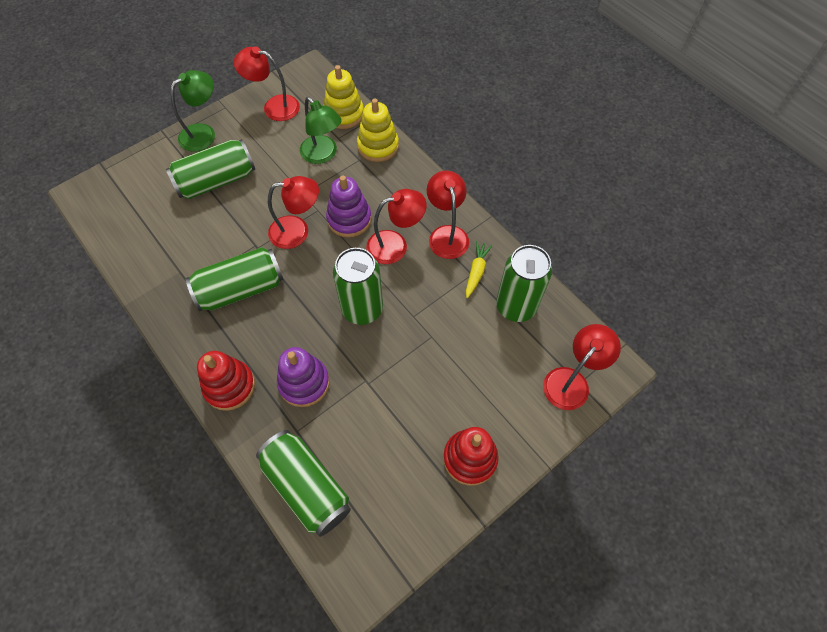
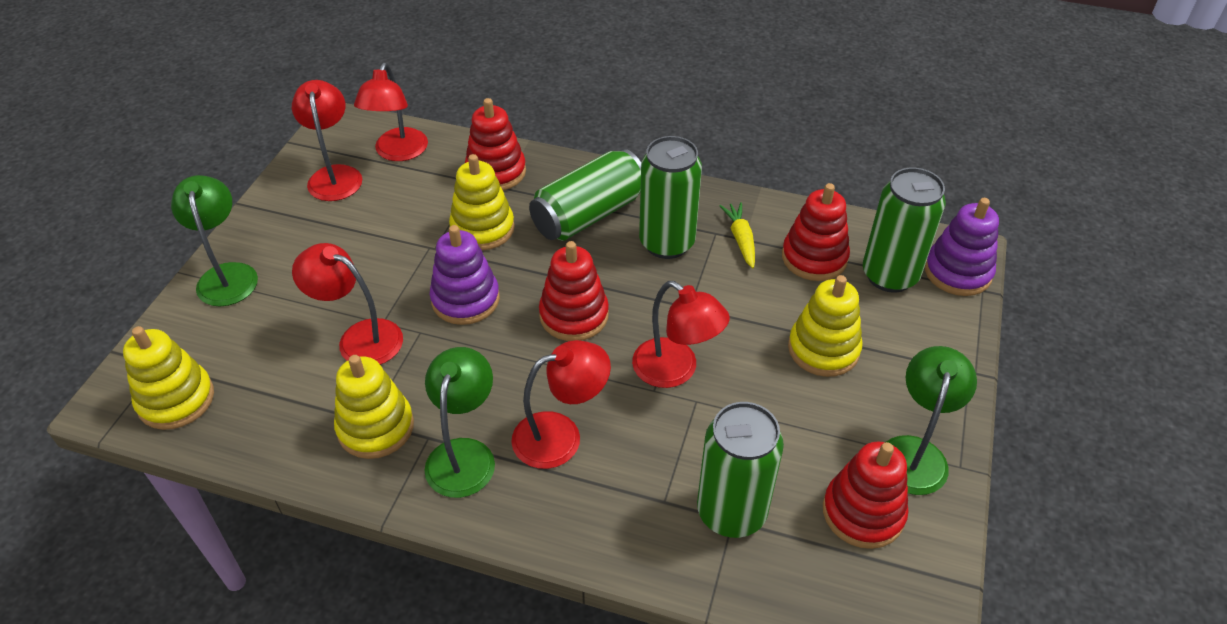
green can: 5 -> 4
green lamp: 2 -> 3
red stacking toy: 2 -> 4
yellow stacking toy: 2 -> 4

